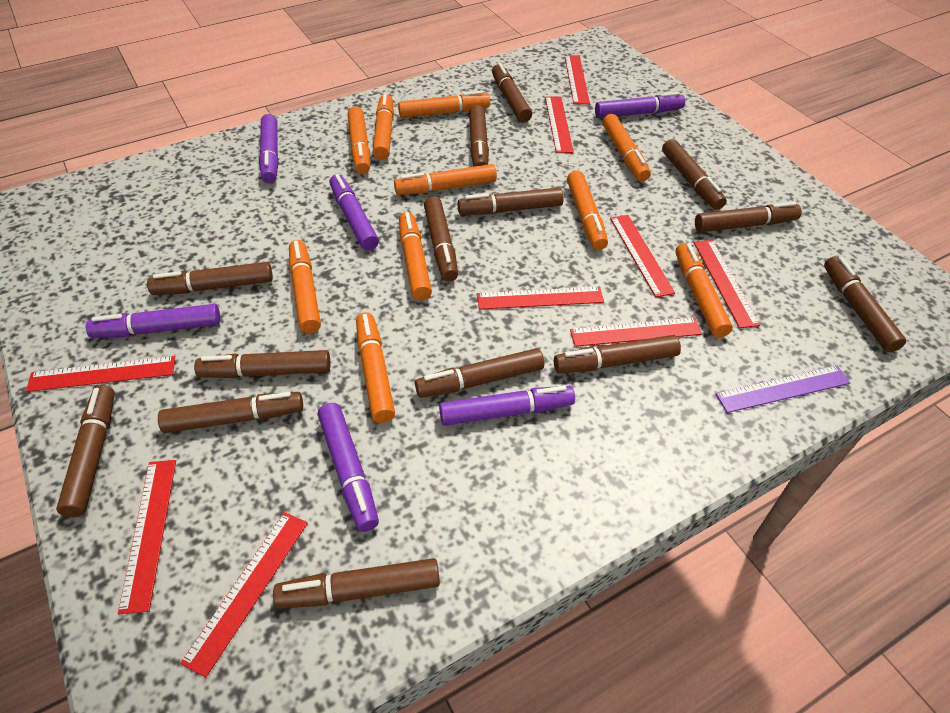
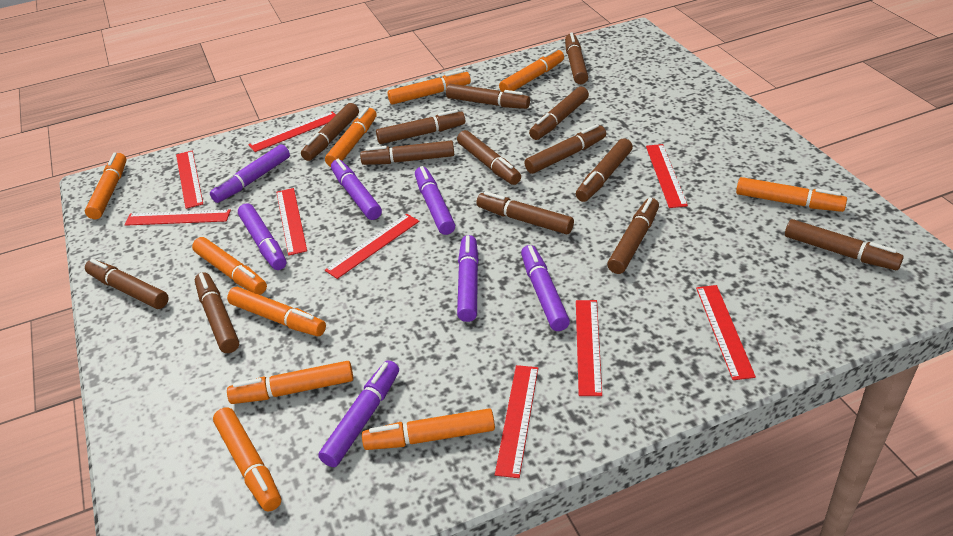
purple marker: 6 -> 7
purple ruler: 1 -> 0

